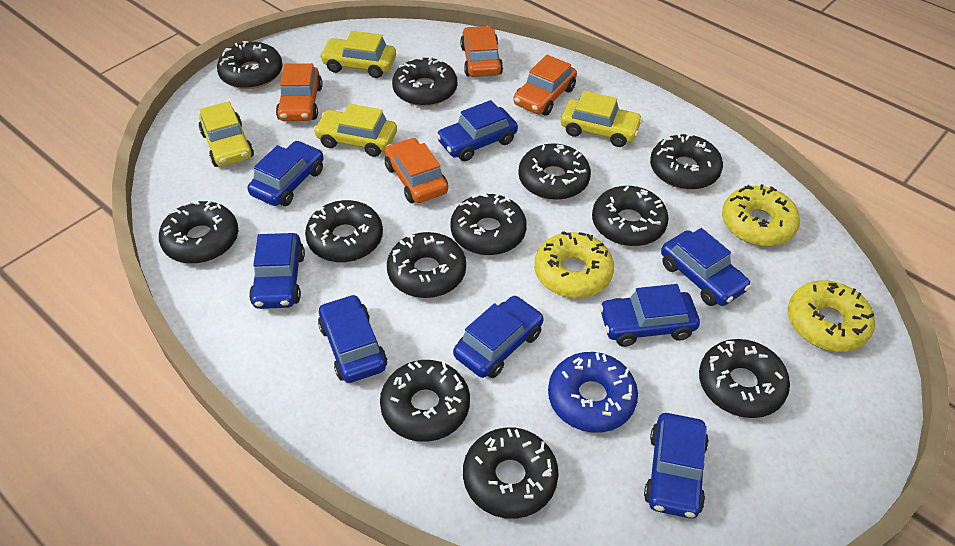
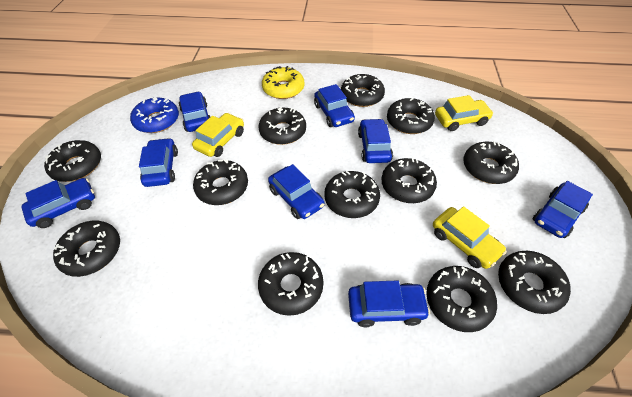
orange car: 4 -> 0
yellow car: 4 -> 3
yellow donut: 3 -> 1

